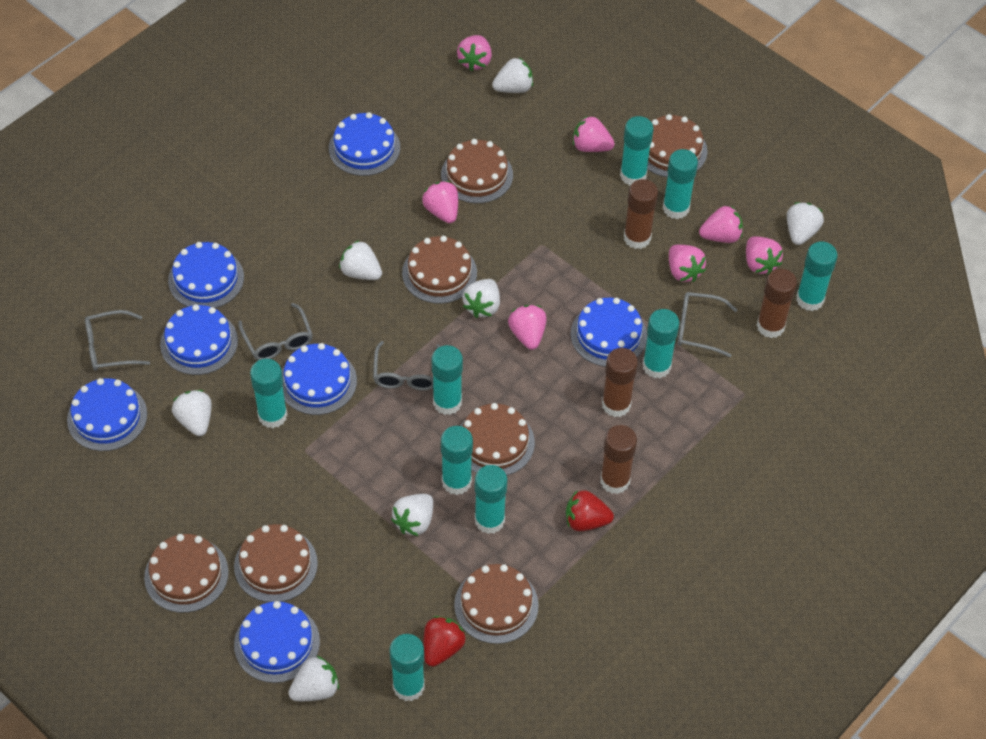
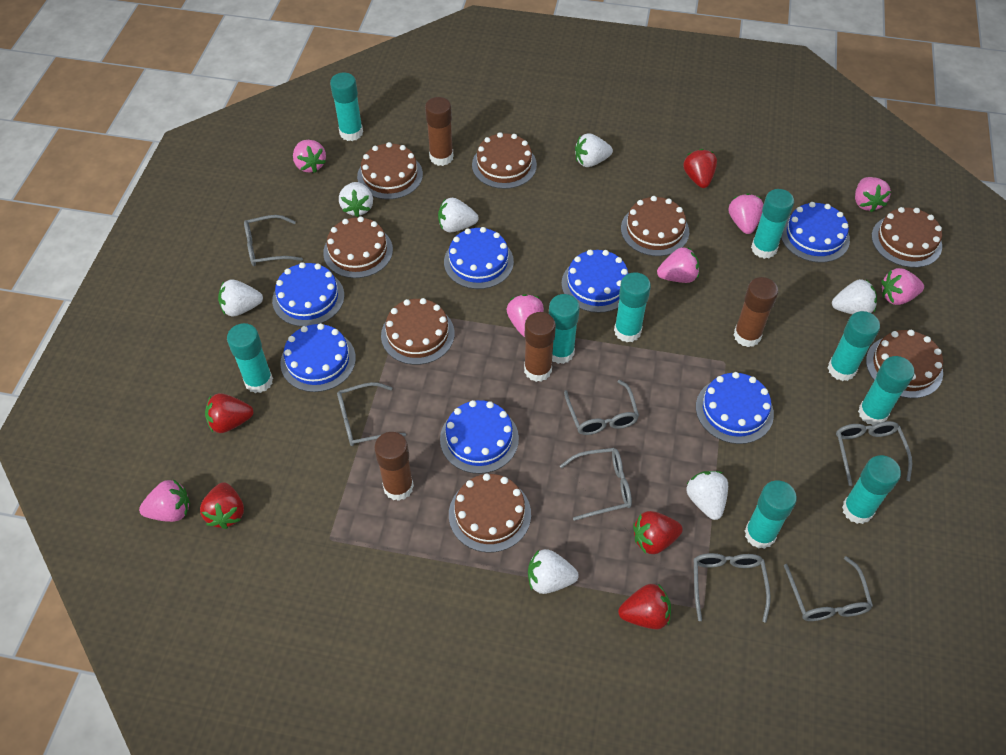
brown cake: 7 -> 8
grey glasses: 4 -> 7
red strawberry: 2 -> 5

